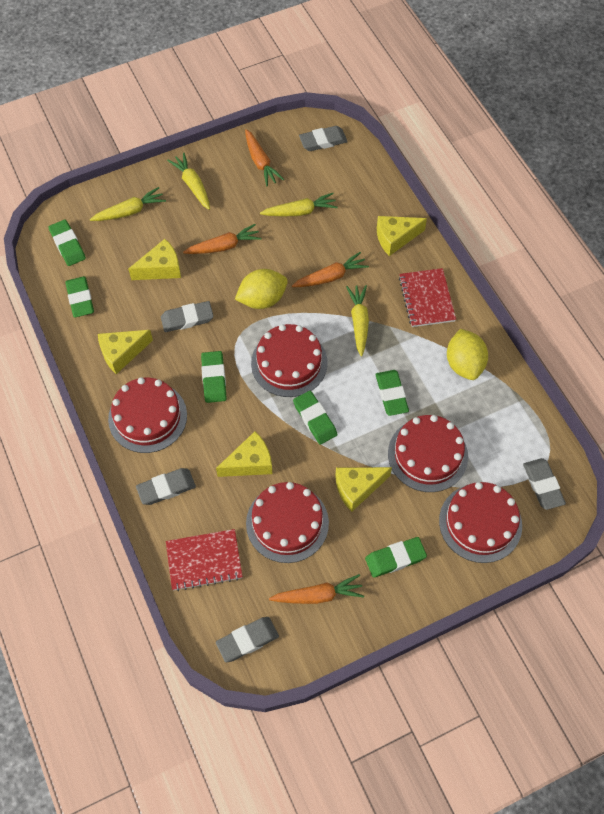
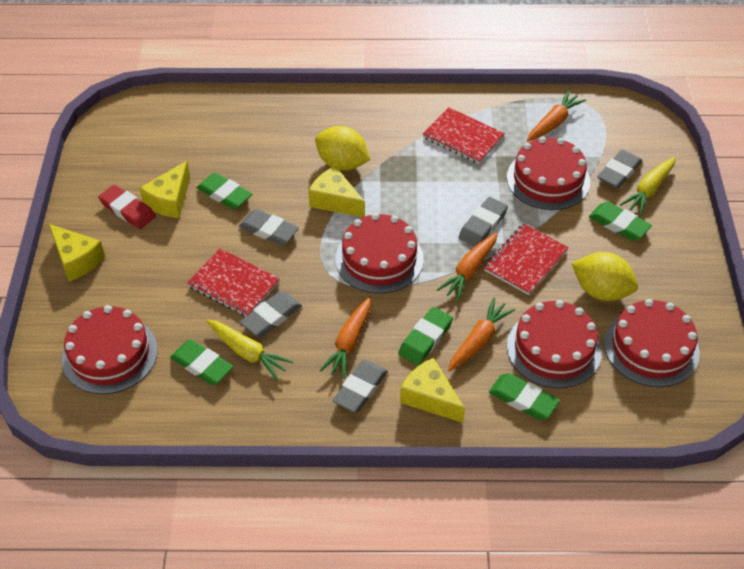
green eraser: 6 -> 5
red eraser: 0 -> 1
red notebook: 2 -> 3
yellow carrot: 4 -> 2
yellow cheese: 5 -> 4

